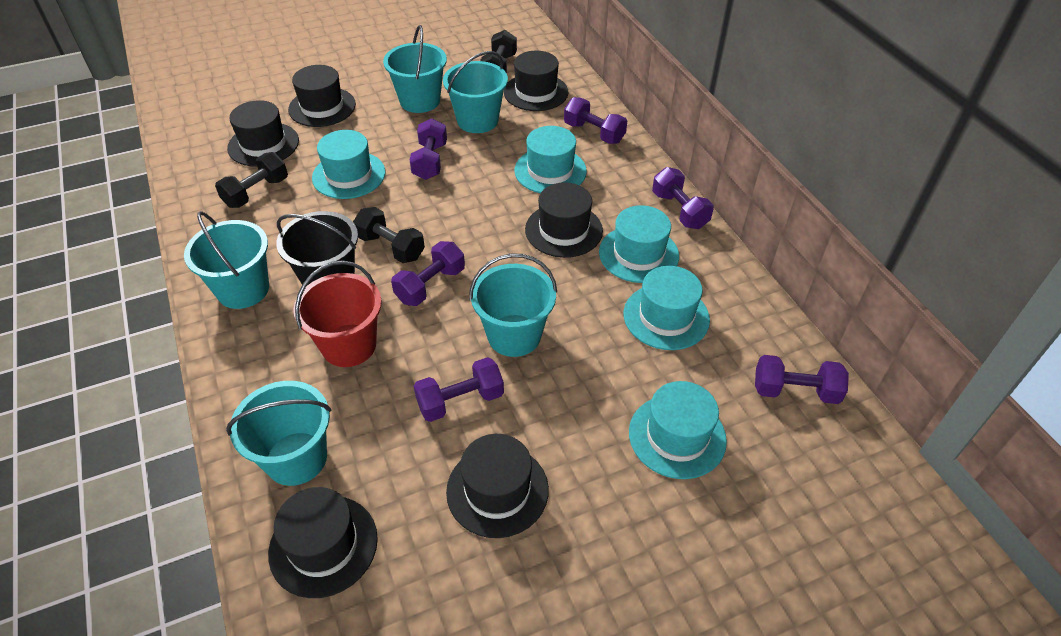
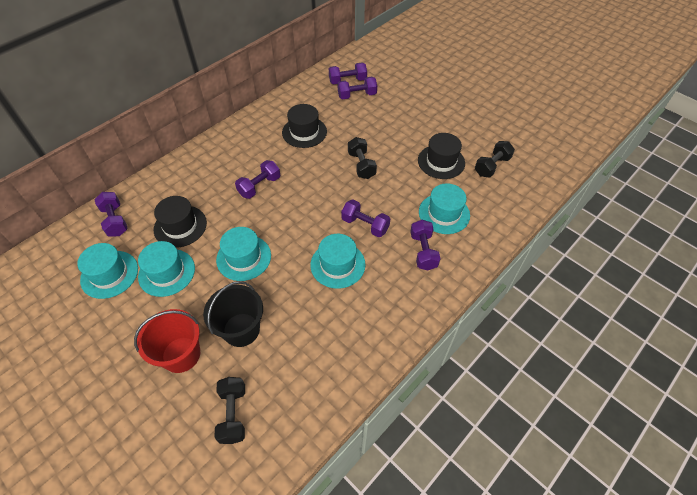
black hat: 6 -> 3
turquoise bucket: 5 -> 0

